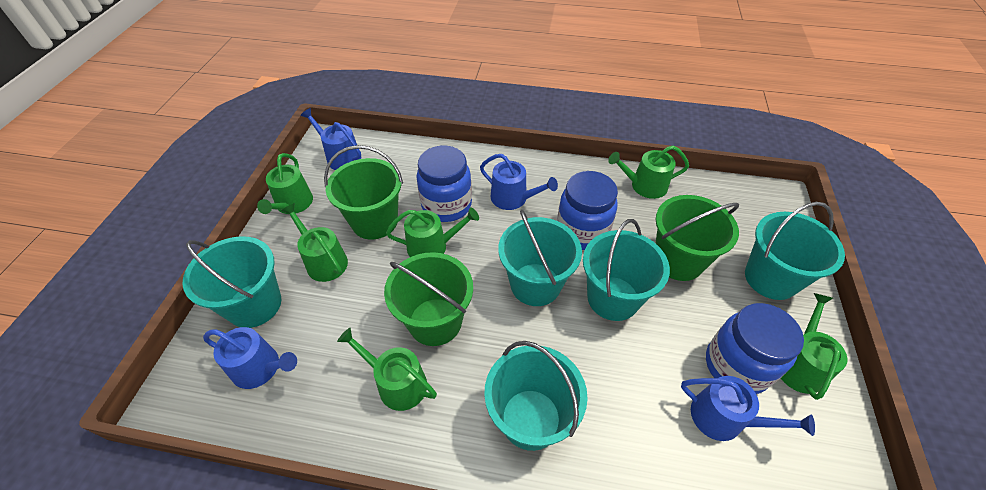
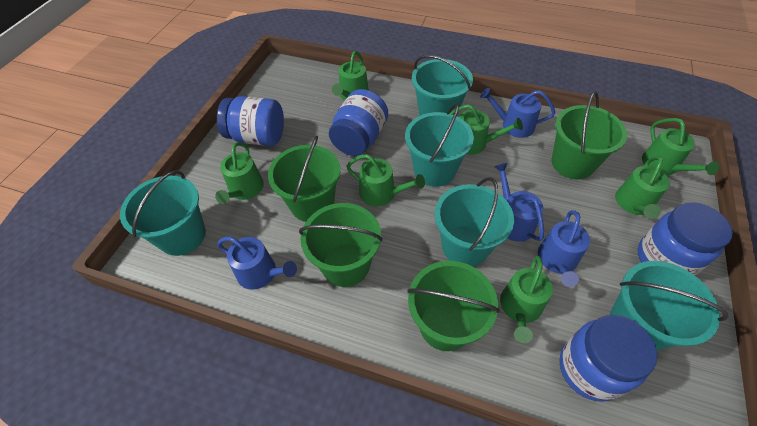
blue jar: 3 -> 4
green bucket: 3 -> 4
green watering can: 6 -> 7

